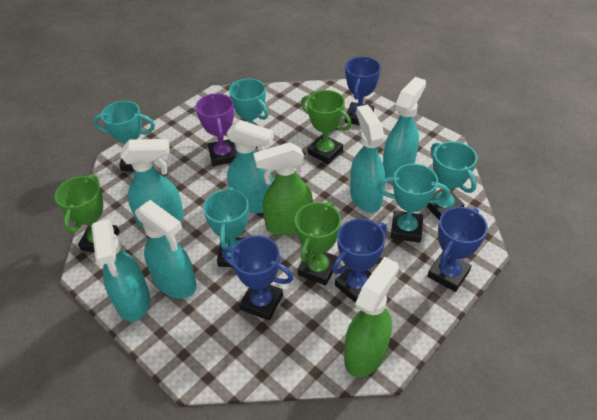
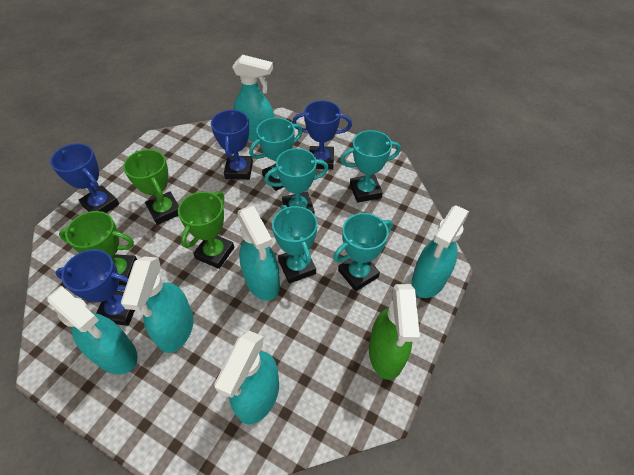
green spray bottle: 2 -> 1
purple trophy: 1 -> 0

